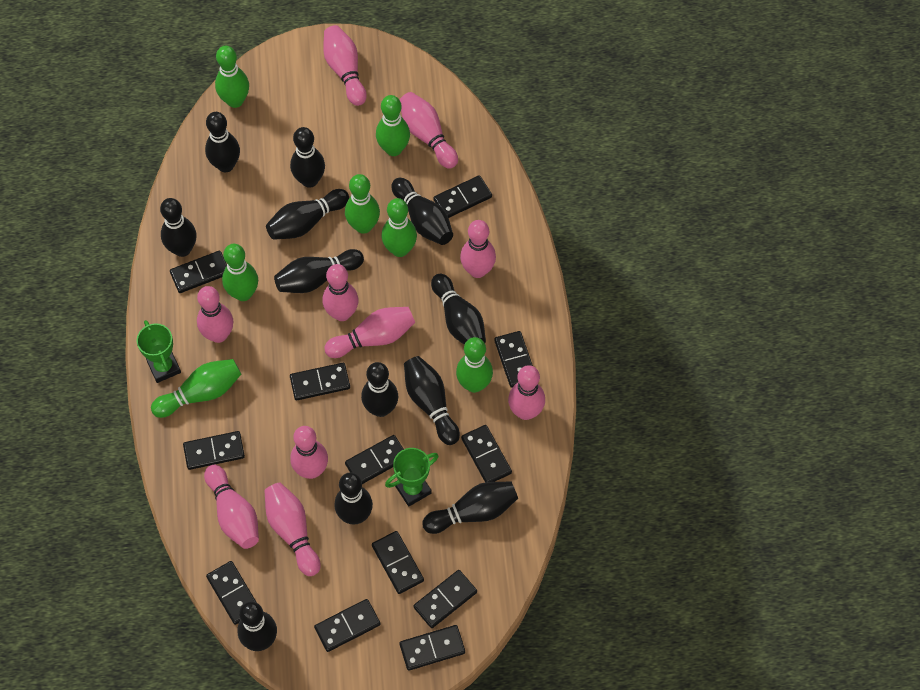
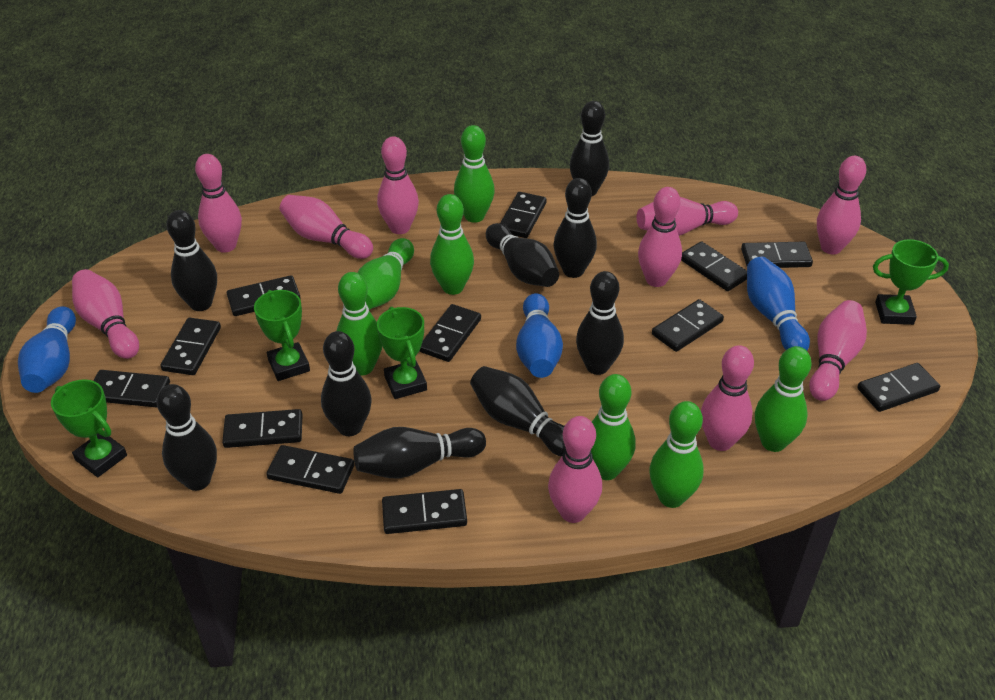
black bowling pin: 12 -> 9
blue bowling pin: 0 -> 3
green trophy: 2 -> 4

